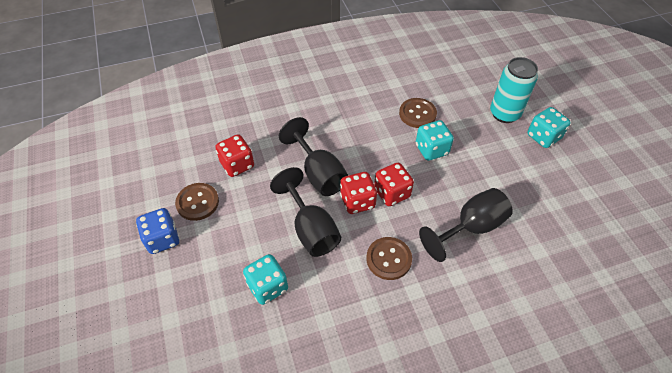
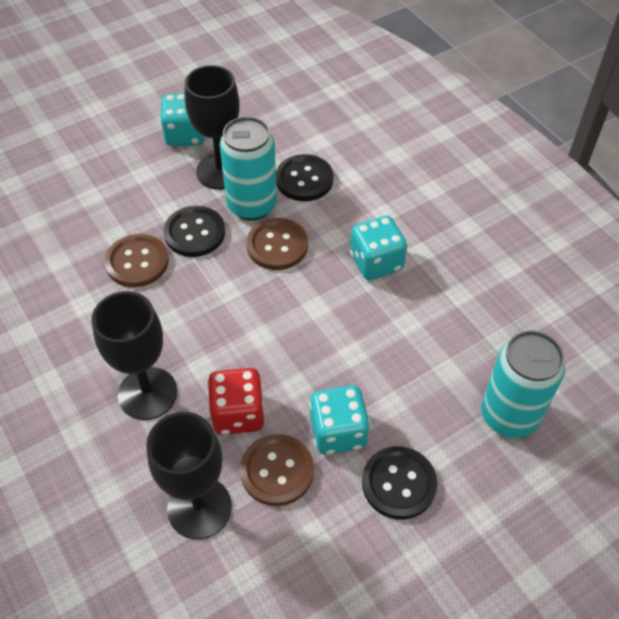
black button: 0 -> 3
blue dice: 1 -> 0
red dice: 3 -> 1
turquoise can: 1 -> 2

